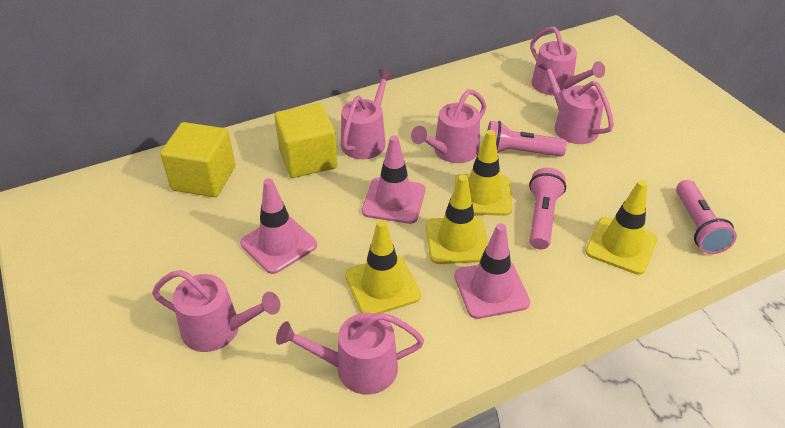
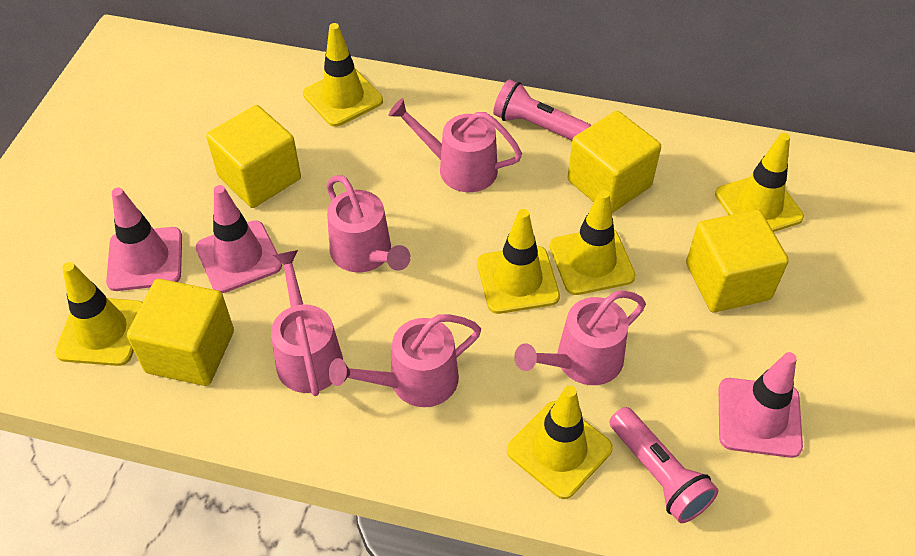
pink flashlight: 3 -> 2
pink watering can: 6 -> 5
yellow cube: 2 -> 4
yellow traffic cone: 4 -> 6

